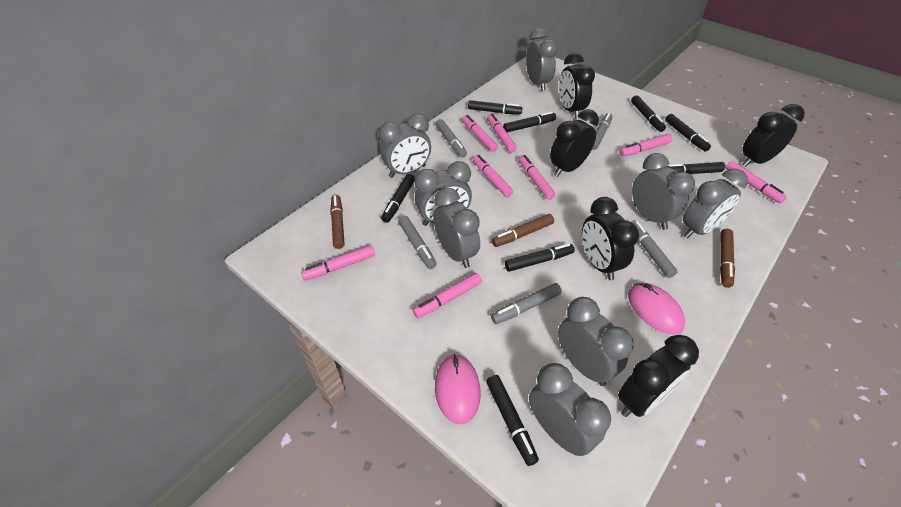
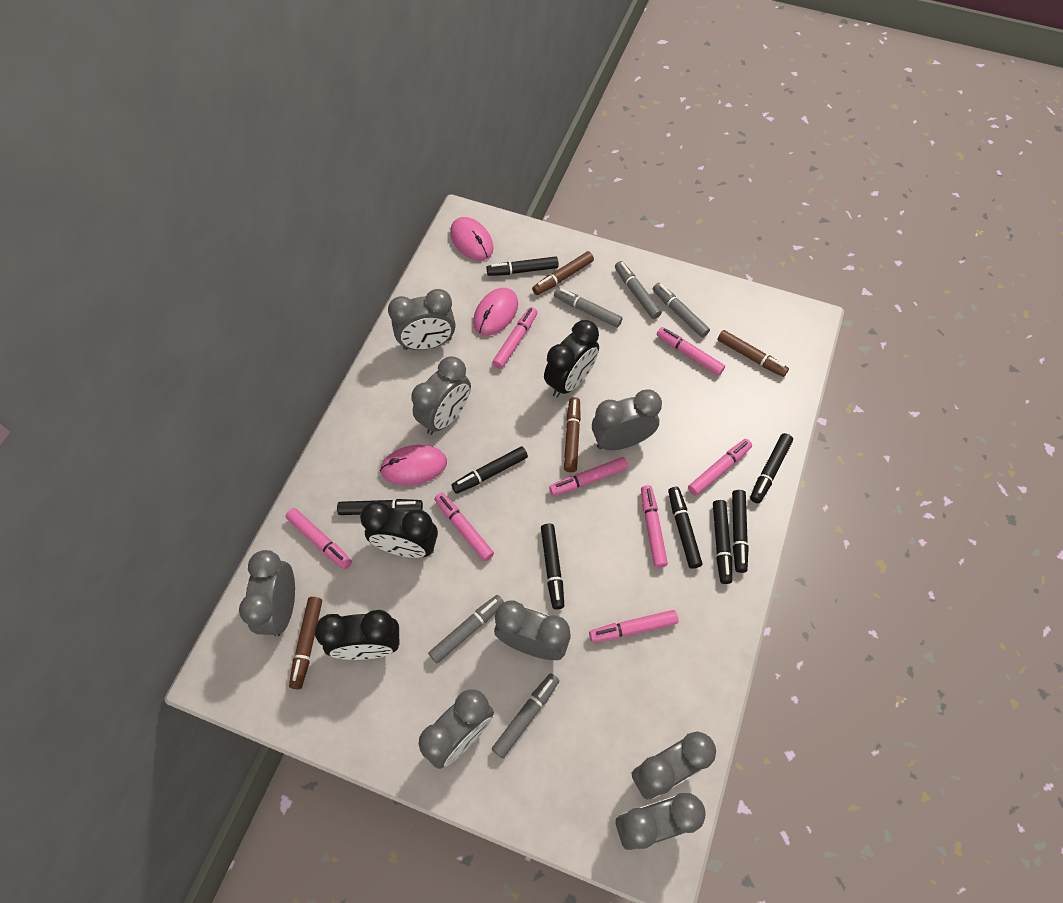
black clock: 5 -> 3
brown marker: 3 -> 4
pink mouse: 2 -> 3

